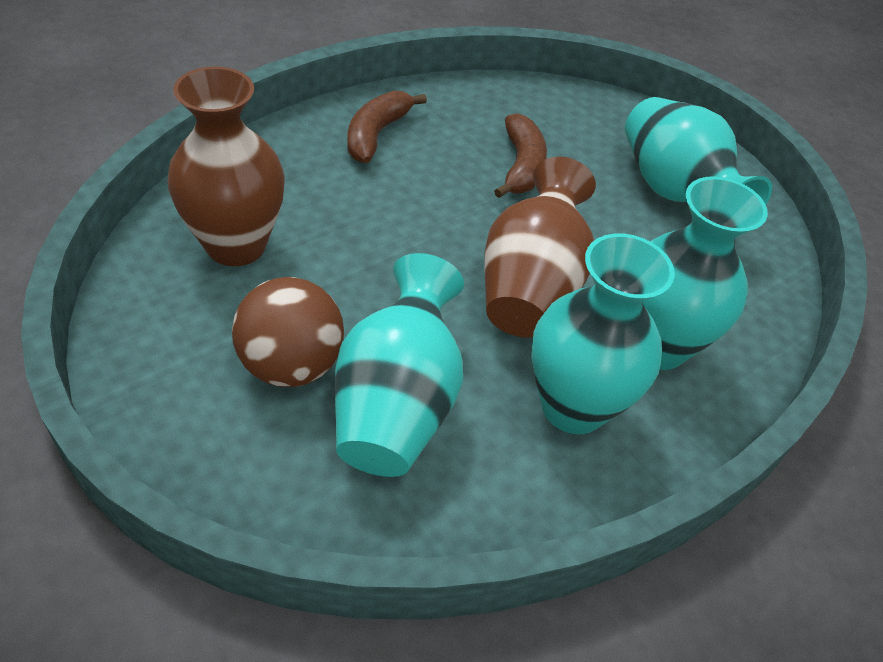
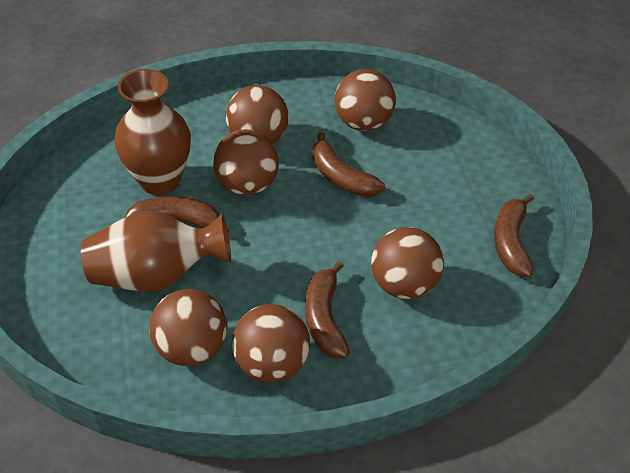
brown ball: 1 -> 6
brown banana: 2 -> 4
turquoise vase: 4 -> 0

